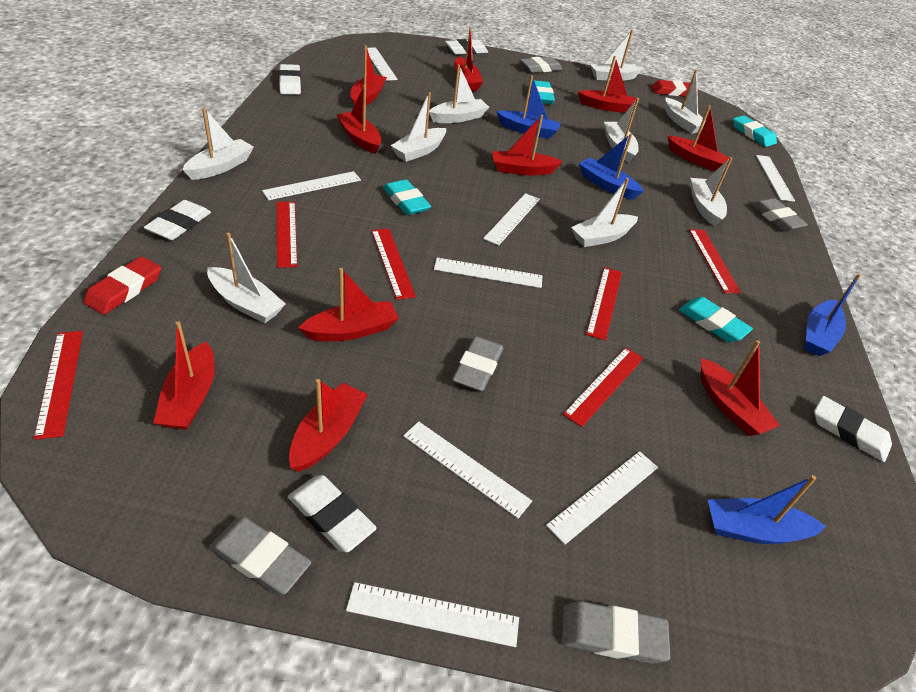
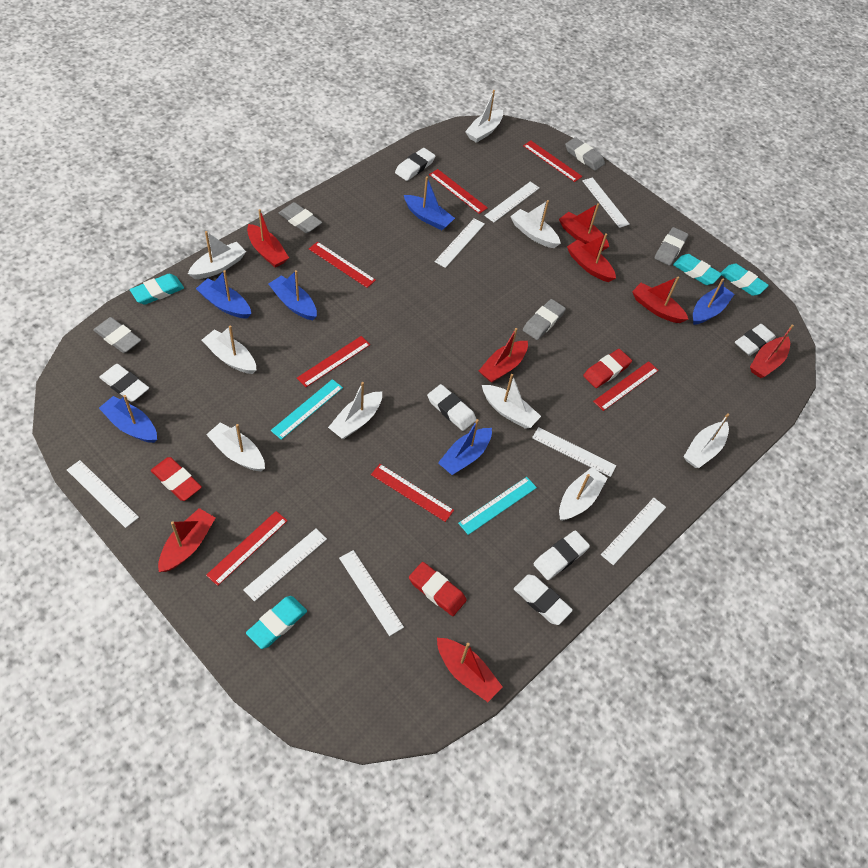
blue boat: 4 -> 6
red boat: 10 -> 8
red eraser: 2 -> 3
red ruler: 6 -> 7
turquoise ruler: 0 -> 2
white eraser: 5 -> 6

